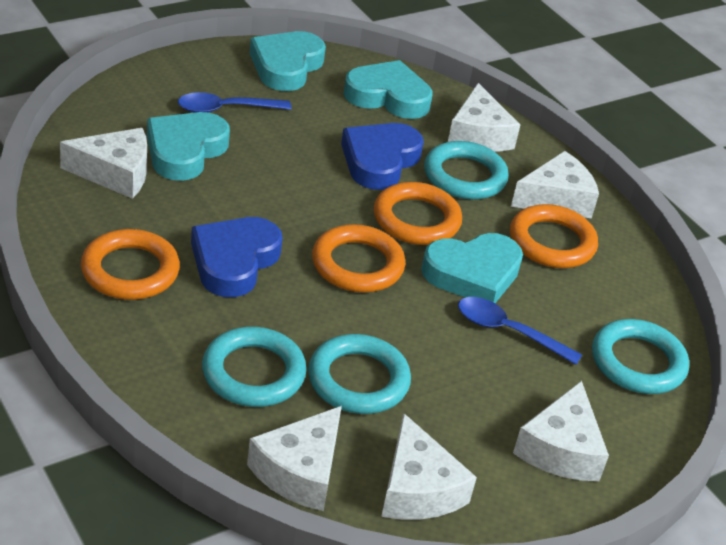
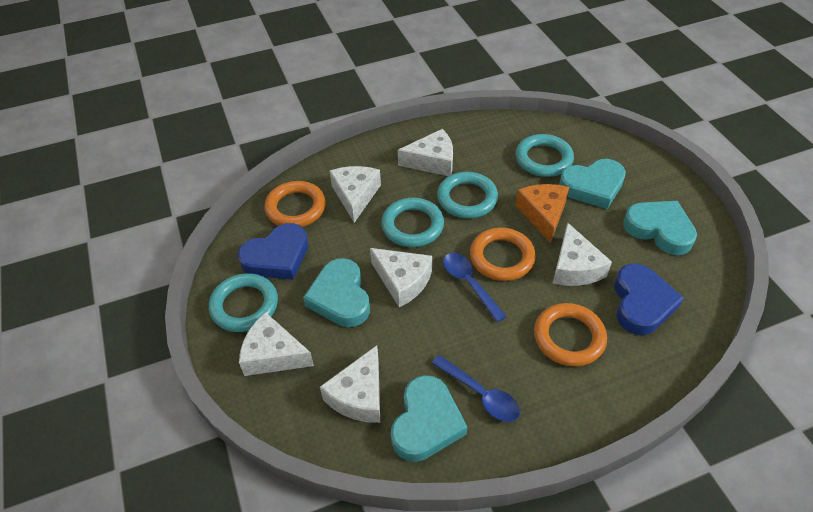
orange cheese: 0 -> 1
orange ring: 4 -> 3

